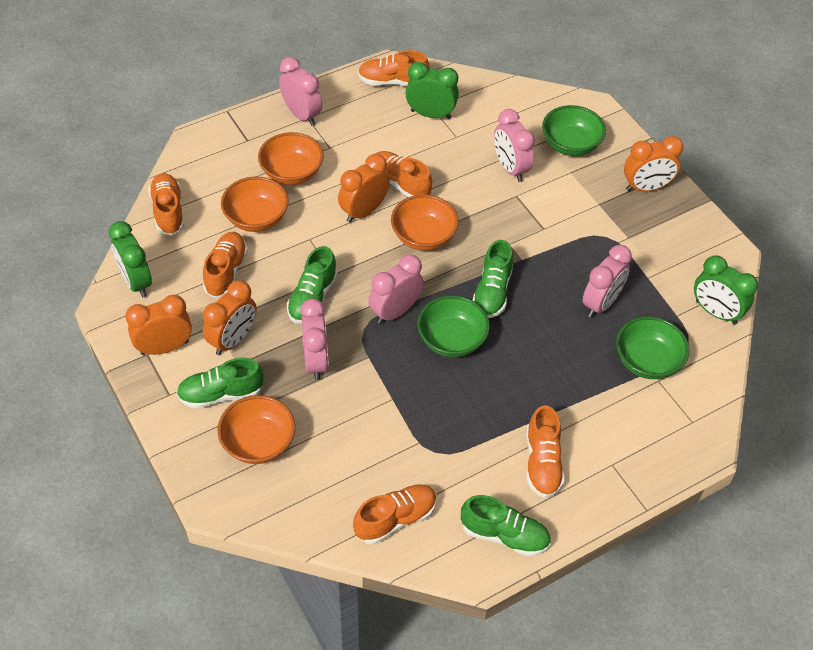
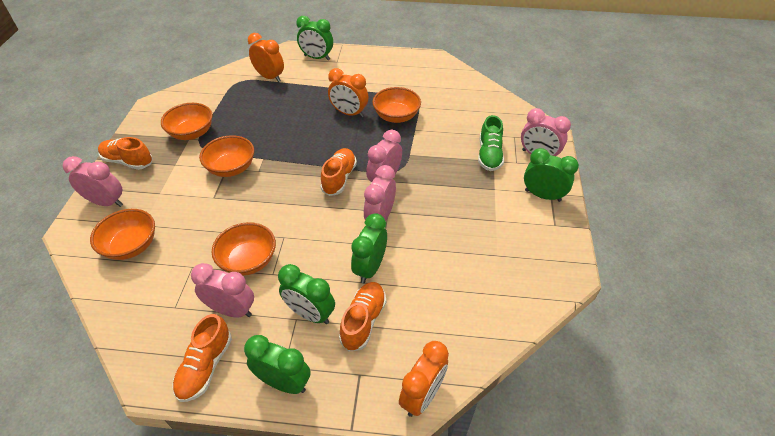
green bowl: 3 -> 0
green clock: 3 -> 5
green shoe: 4 -> 1
orange bowl: 4 -> 5
orange clock: 4 -> 3
orange shoe: 6 -> 4

